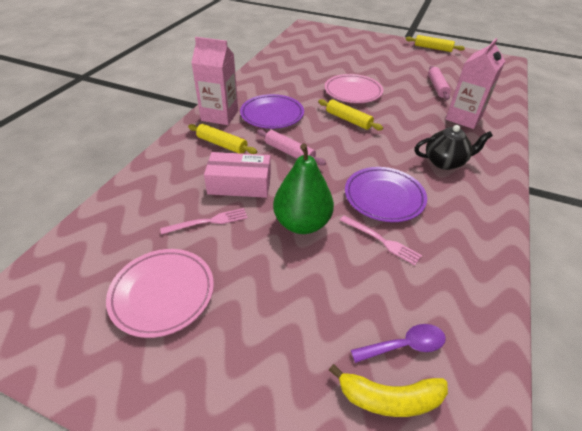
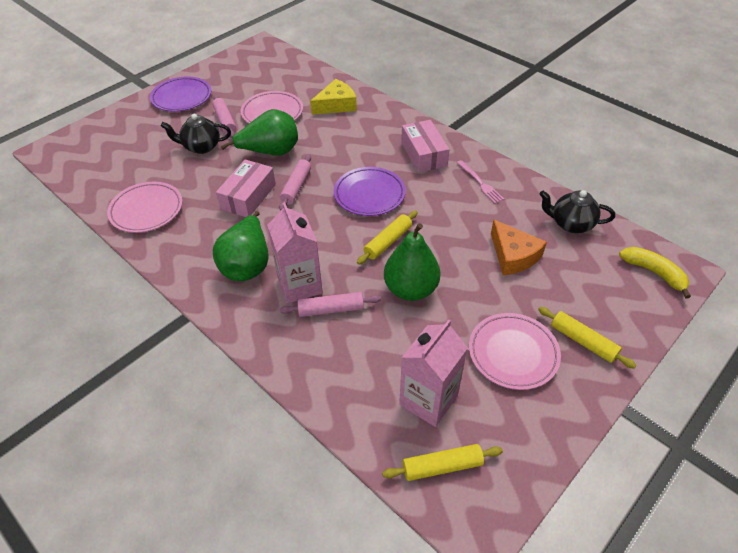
black teapot: 1 -> 2
green pear: 1 -> 3
orange cheese: 0 -> 1
pink box: 1 -> 2
pink fork: 2 -> 1
pink plate: 2 -> 3
pink rolling pin: 2 -> 3
purple spoon: 1 -> 0
yellow cheese: 0 -> 1

